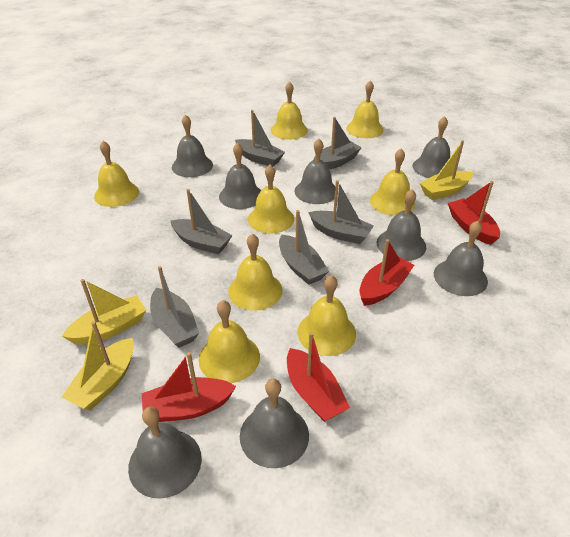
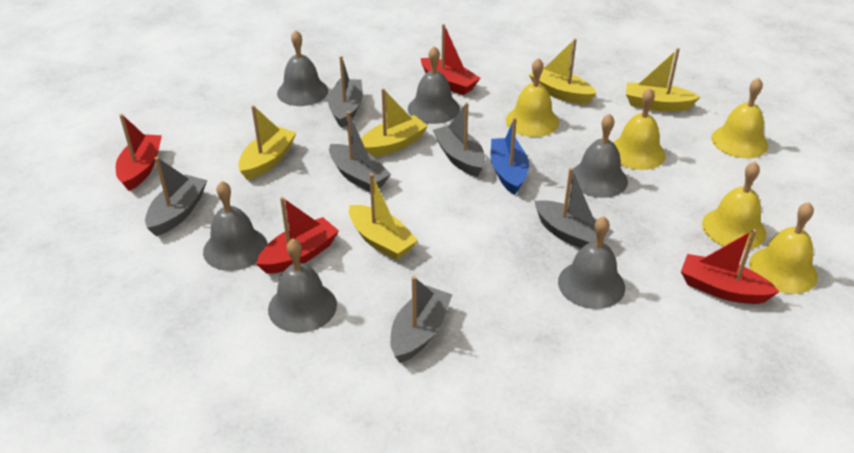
blue boat: 0 -> 1
grey bell: 8 -> 6
yellow bell: 8 -> 5
yellow boat: 3 -> 5

